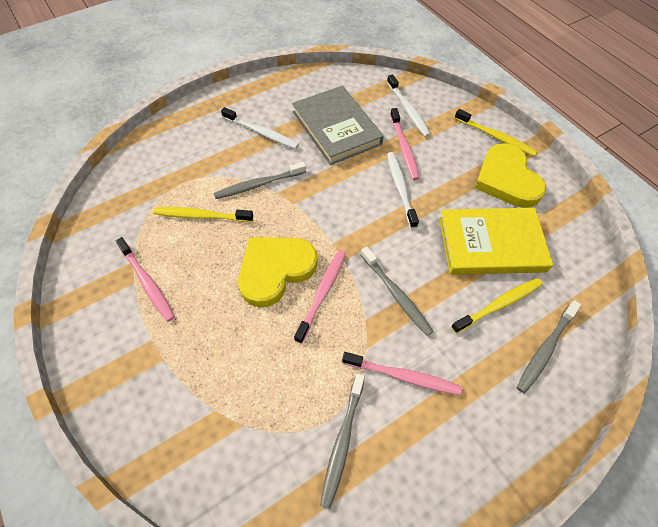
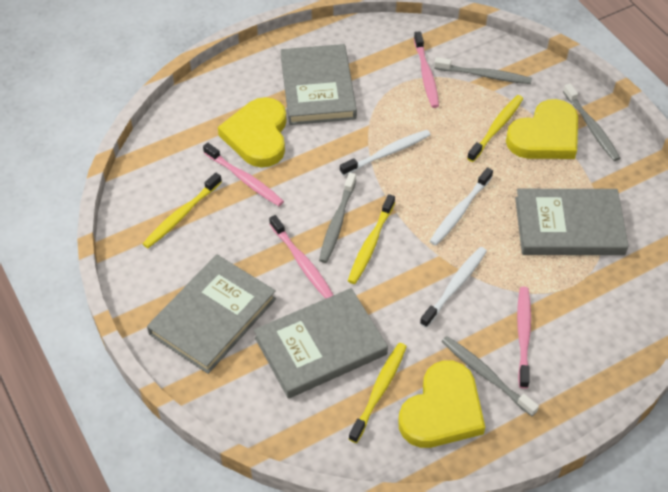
grey book: 1 -> 4
yellow book: 1 -> 0
yellow heart: 2 -> 3
yellow toothbrush: 3 -> 4

